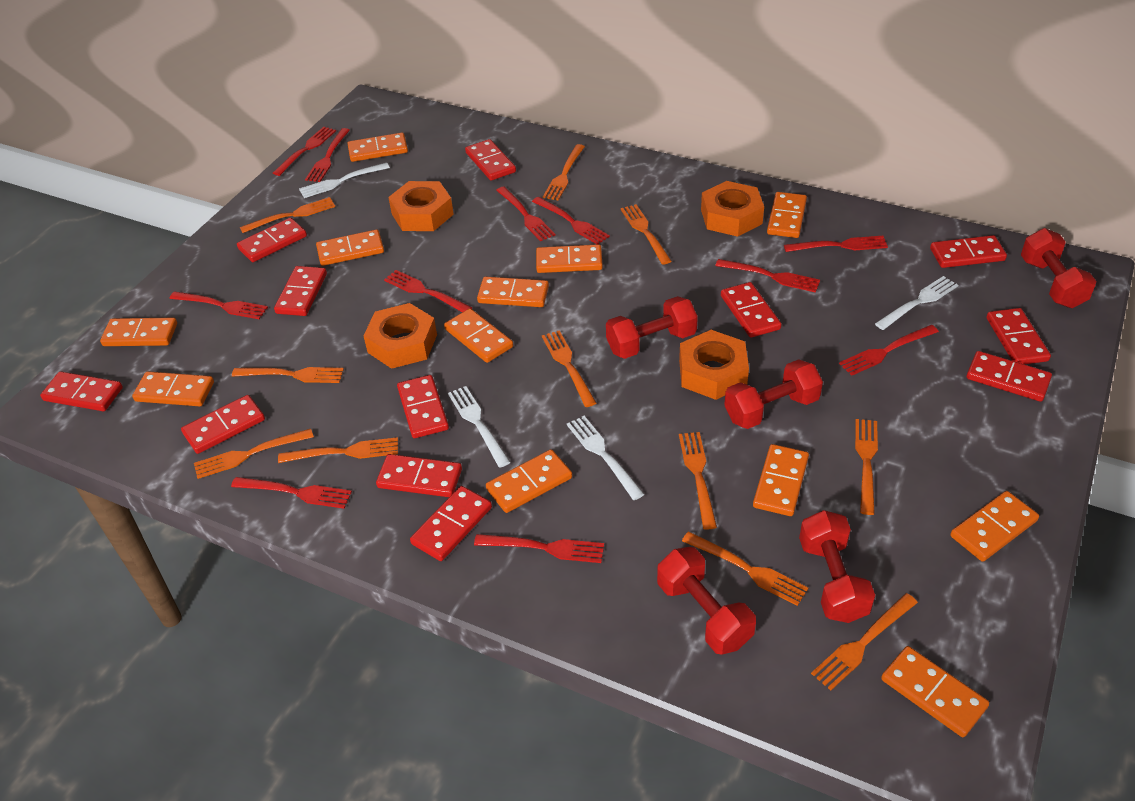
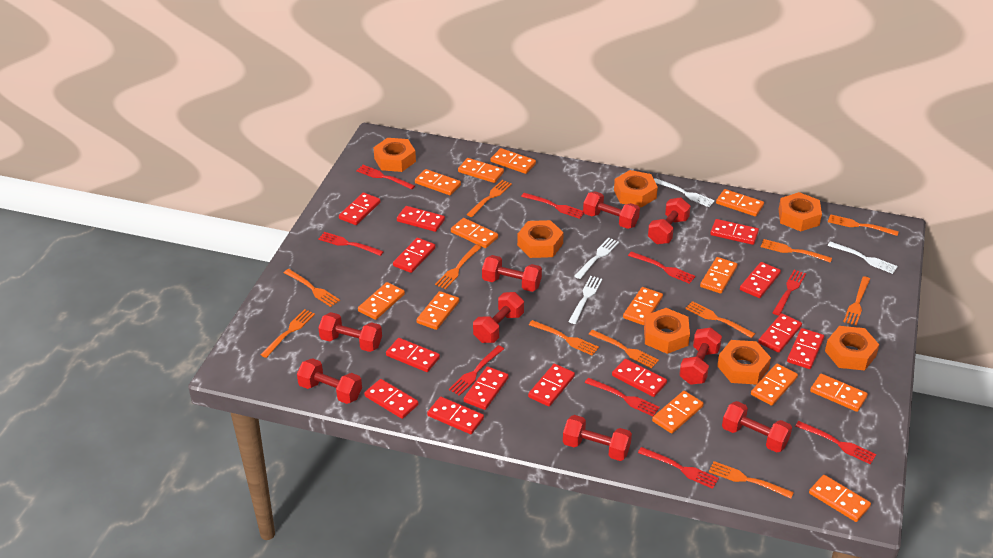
orange domino: 12 -> 13
orange nut: 4 -> 7
red domino: 12 -> 13
red dumbbell: 5 -> 9
red fork: 11 -> 9

